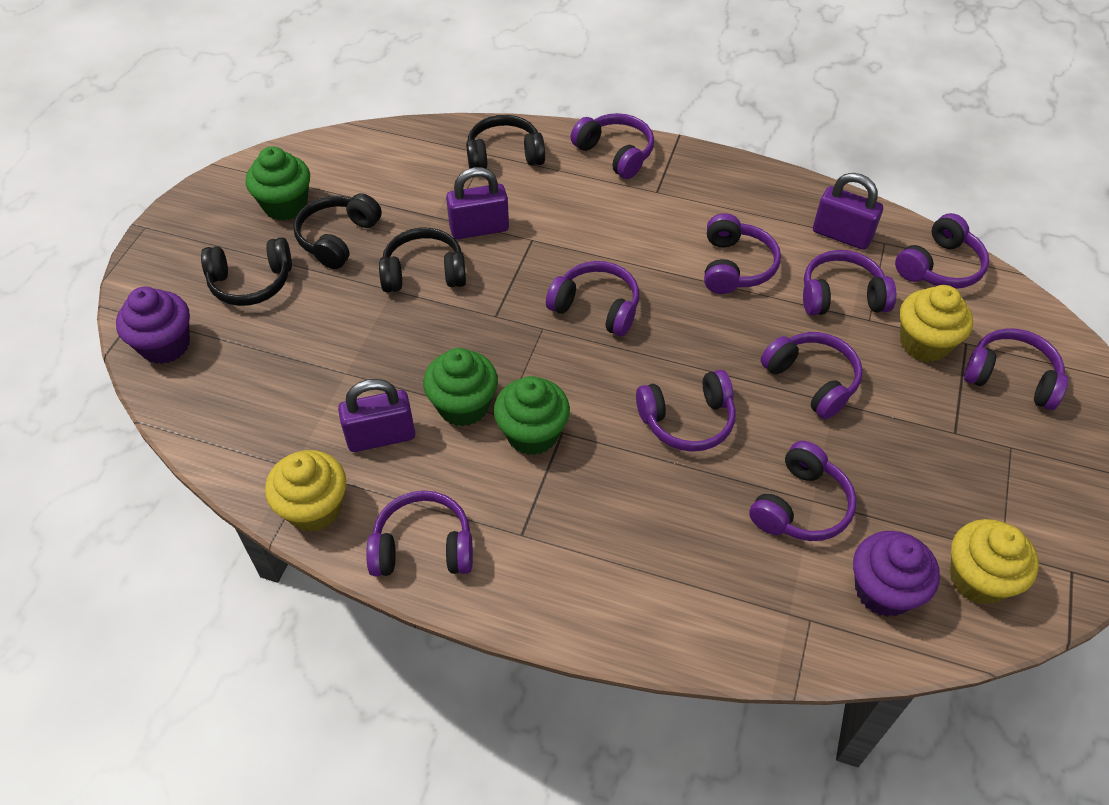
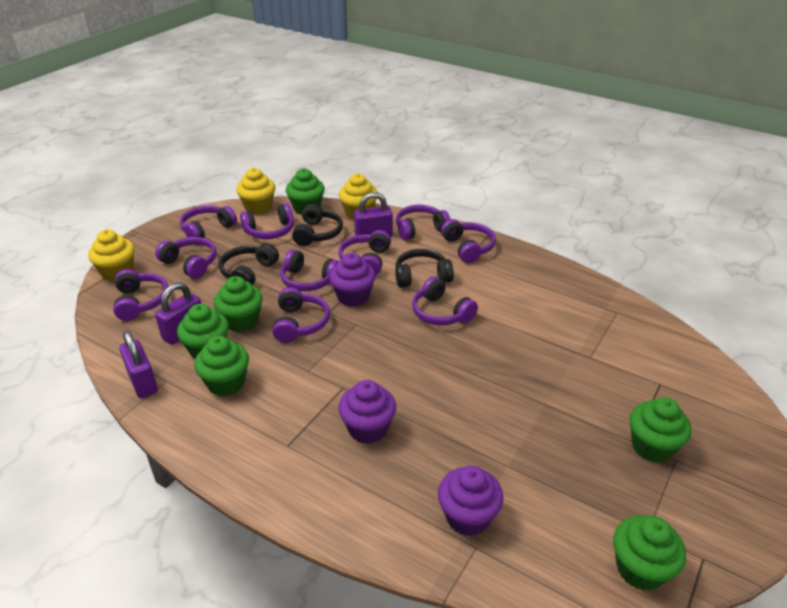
black headphones: 4 -> 3
green cupcake: 3 -> 6
purple cupcake: 2 -> 3

